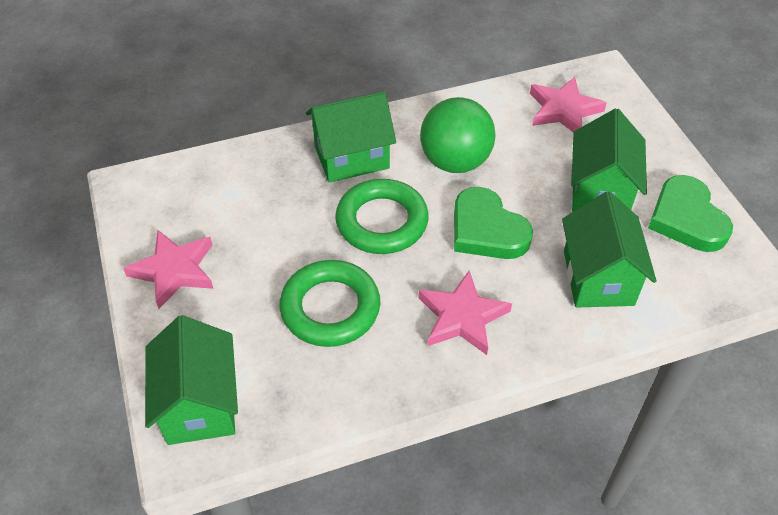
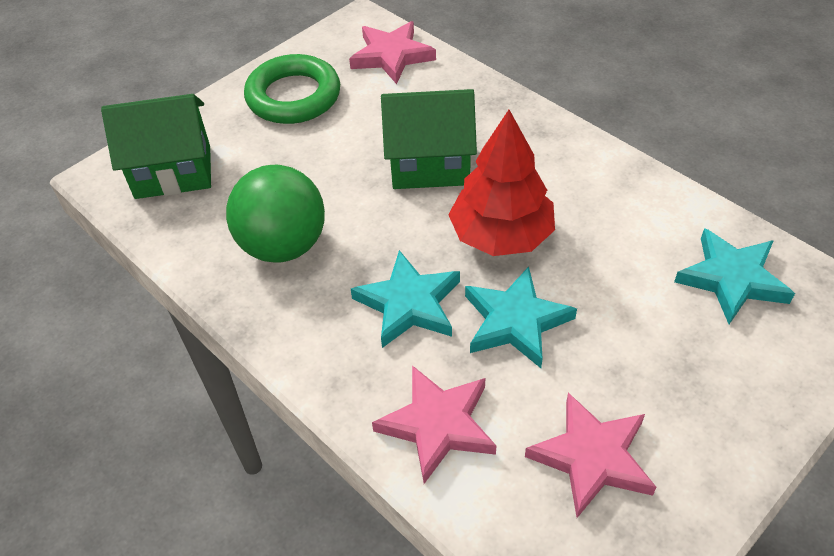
green heart: 2 -> 0
green house: 4 -> 2
green ring: 2 -> 1
red tree: 0 -> 1
turquoise star: 0 -> 3

